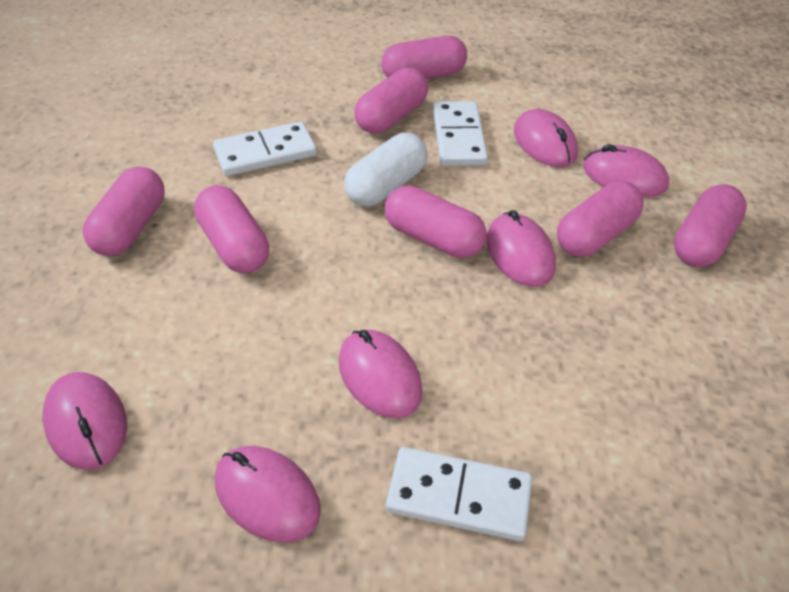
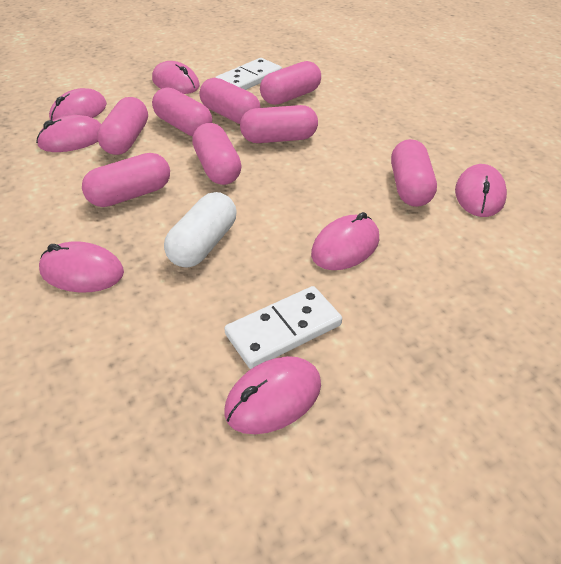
pink capsule: 7 -> 8
pink mouse: 6 -> 7
white domino: 3 -> 2

